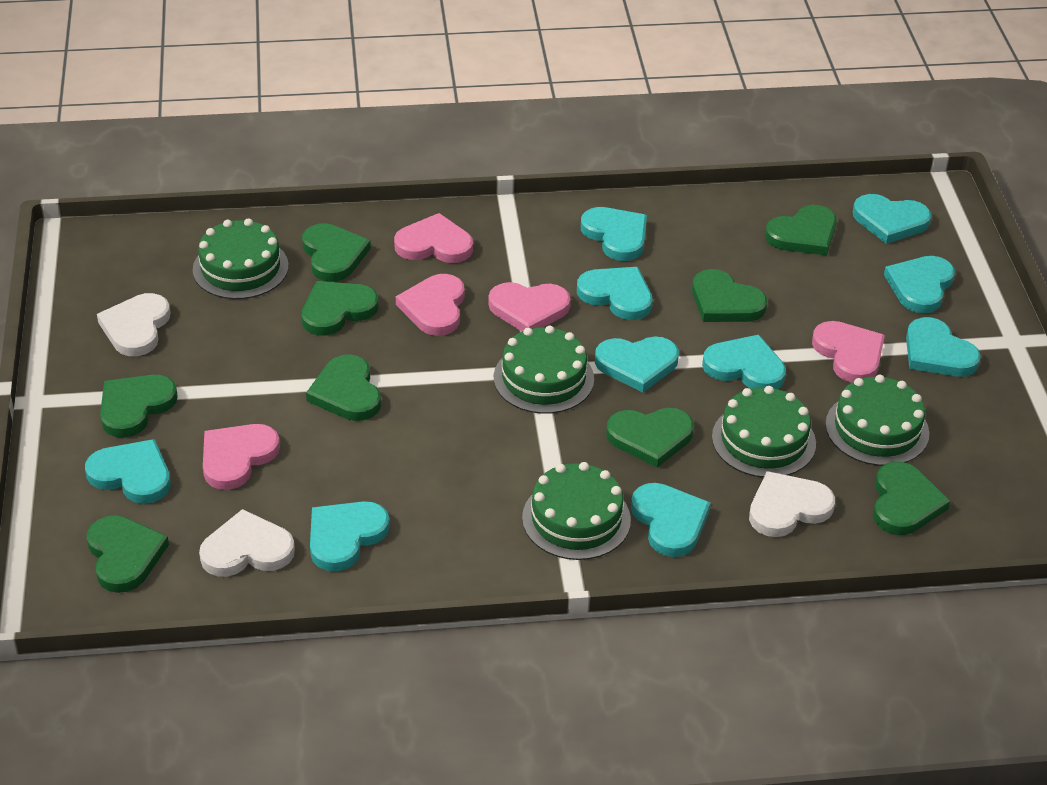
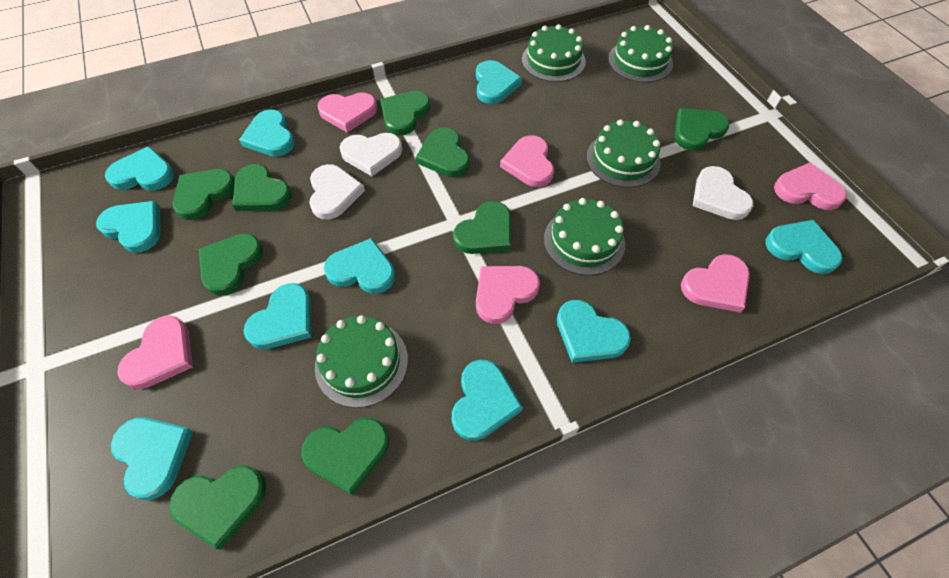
pink heart: 5 -> 6

